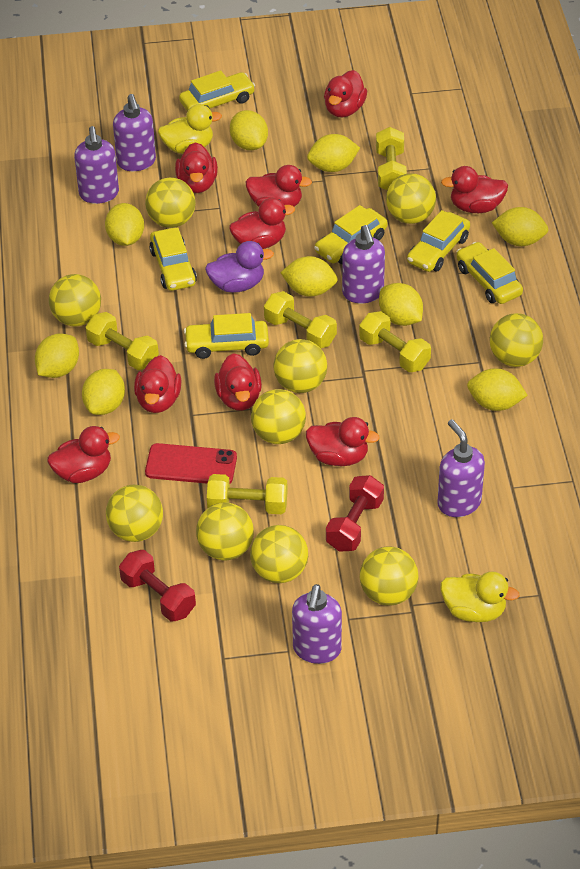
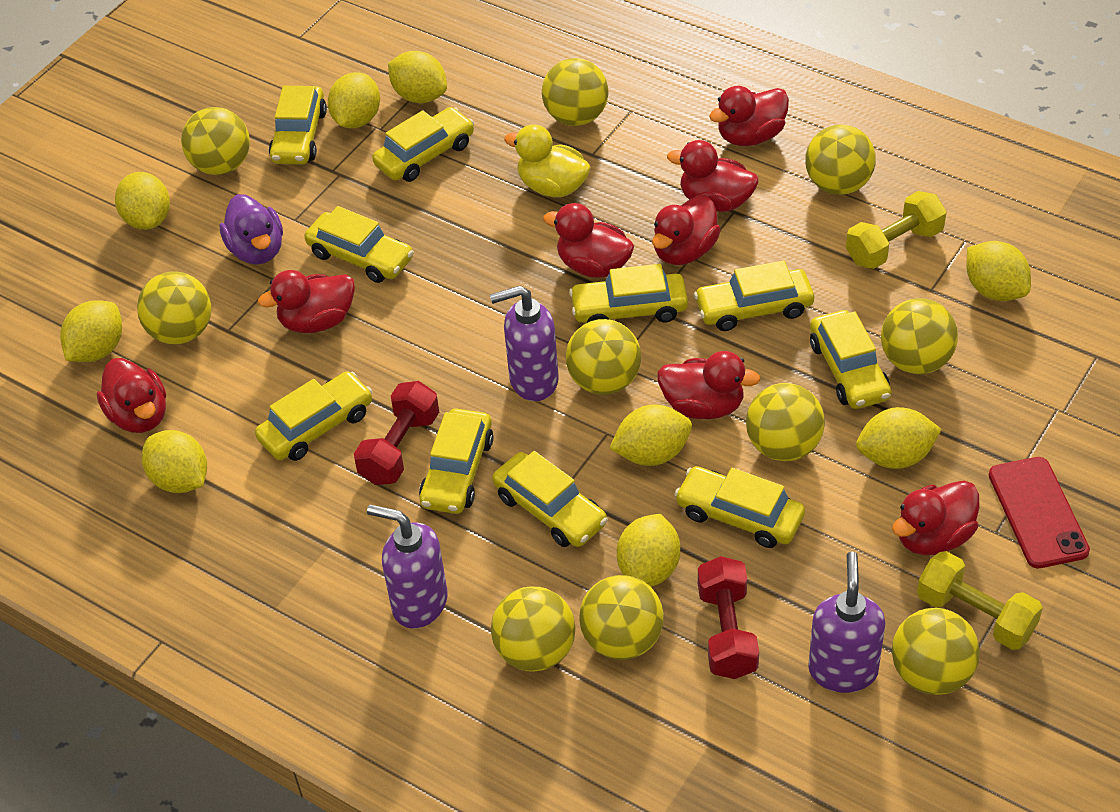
purple soap dispenser: 5 -> 3
red duck: 9 -> 8
yellow car: 6 -> 10
yellow duck: 2 -> 1
yellow dumbbell: 5 -> 2

